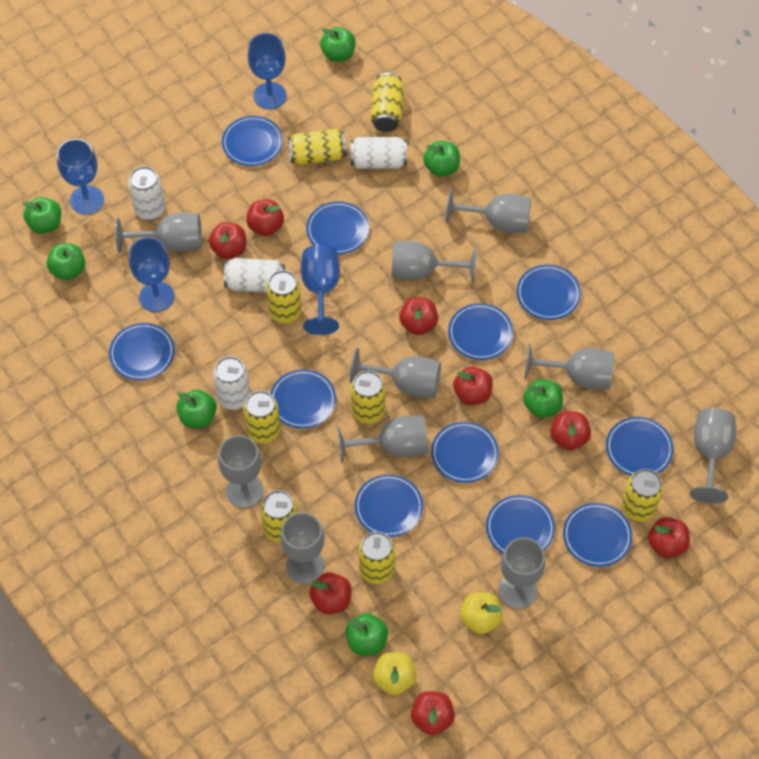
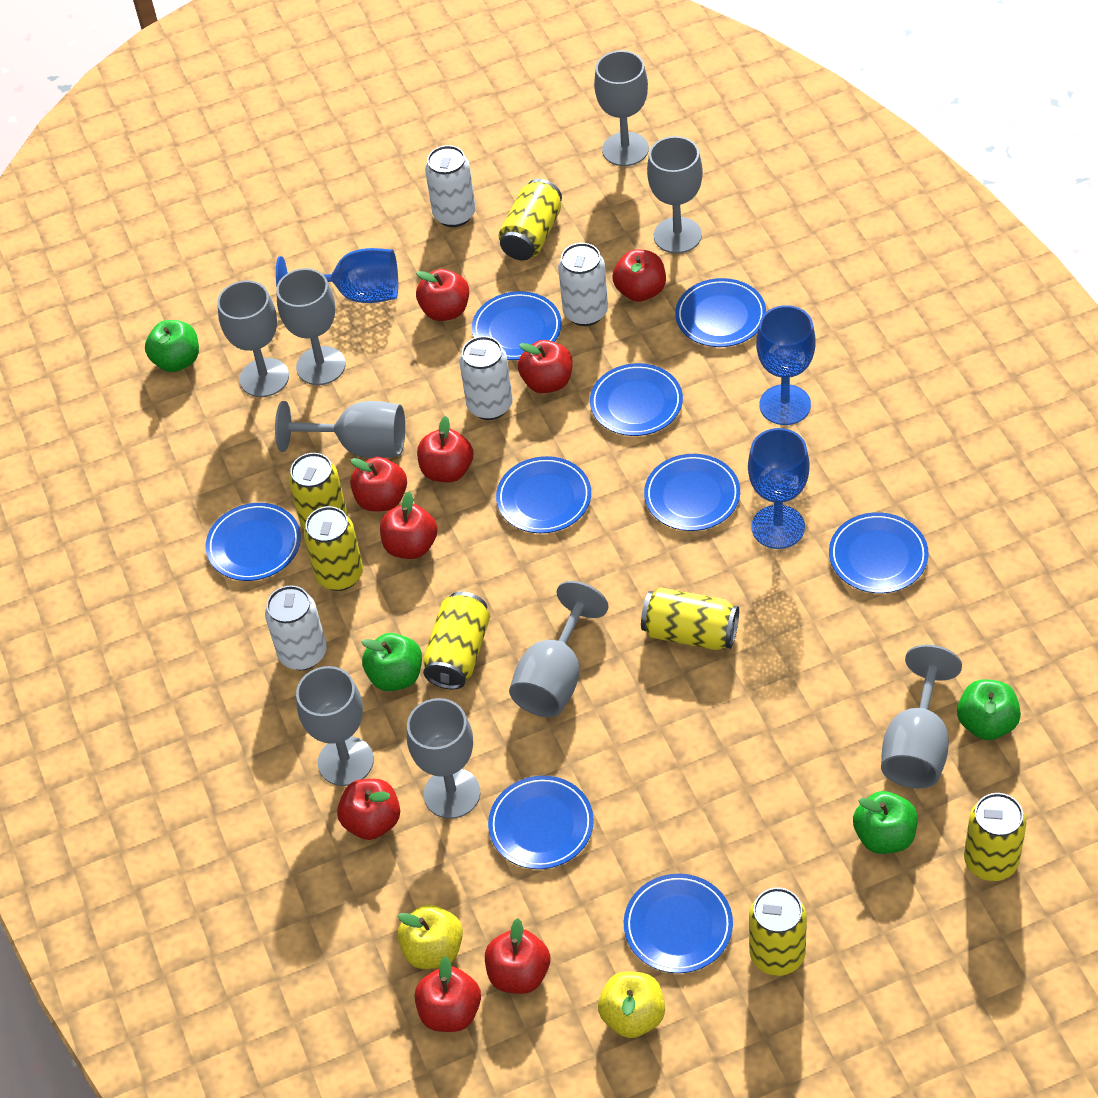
blue goblet: 4 -> 3
blue plate: 11 -> 9
green apple: 7 -> 4
grey goblet: 10 -> 9
red apple: 8 -> 9
yellow can: 8 -> 7

